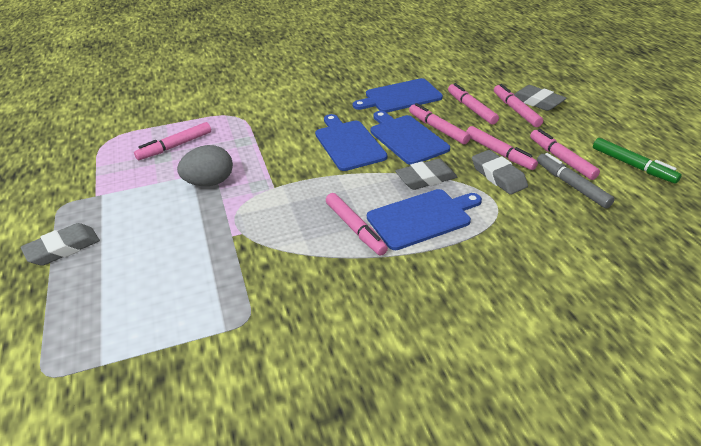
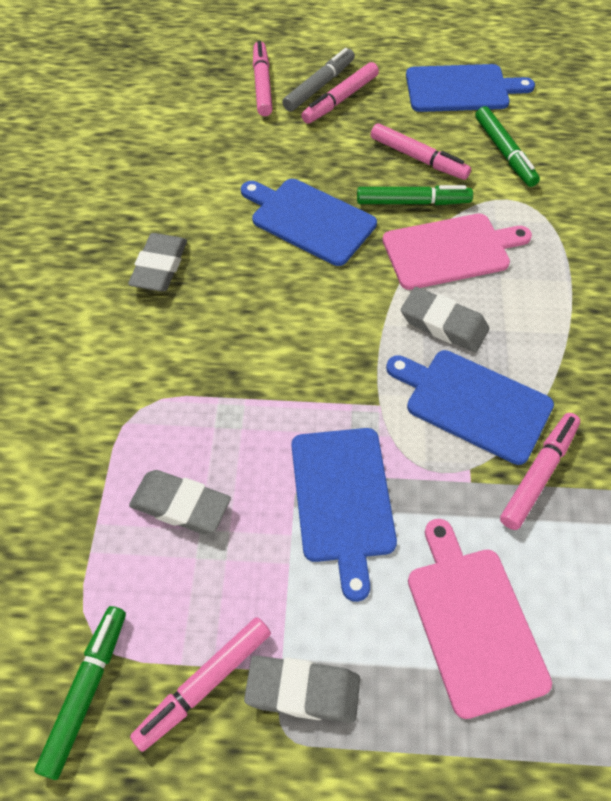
green marker: 1 -> 3
grey egg: 1 -> 0
pink cutting board: 0 -> 2
pink marker: 7 -> 5

